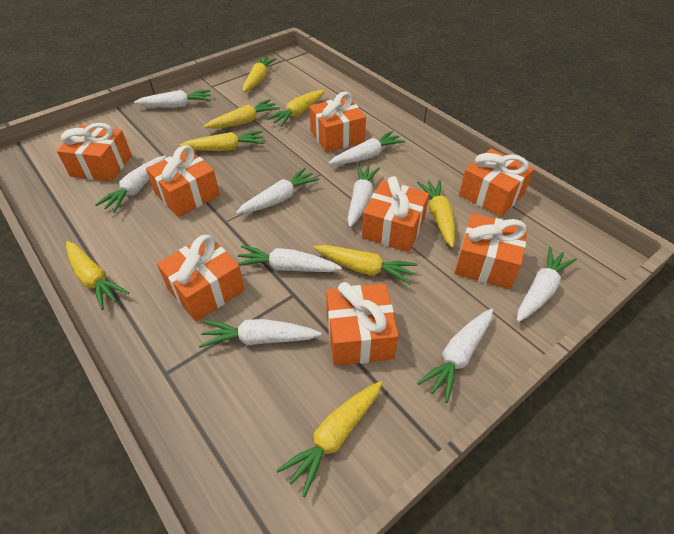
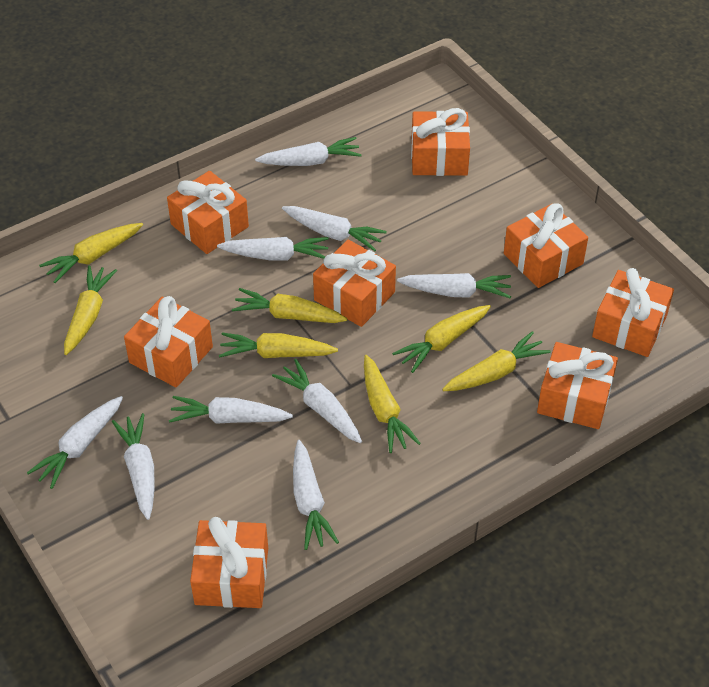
yellow carrot: 8 -> 7

